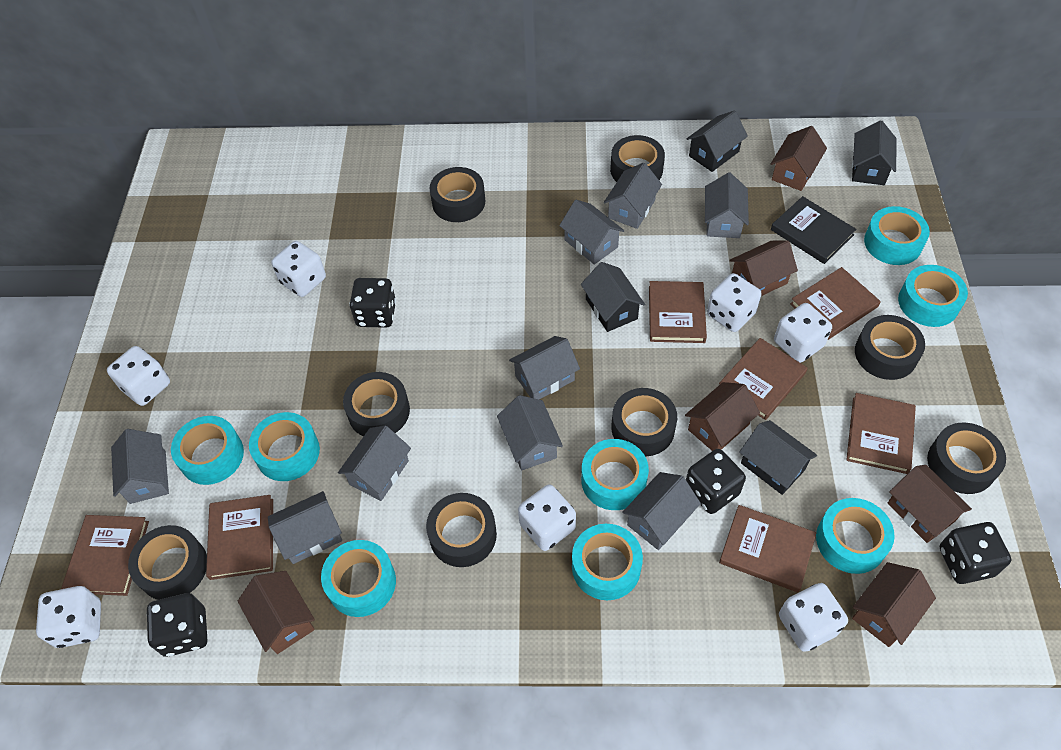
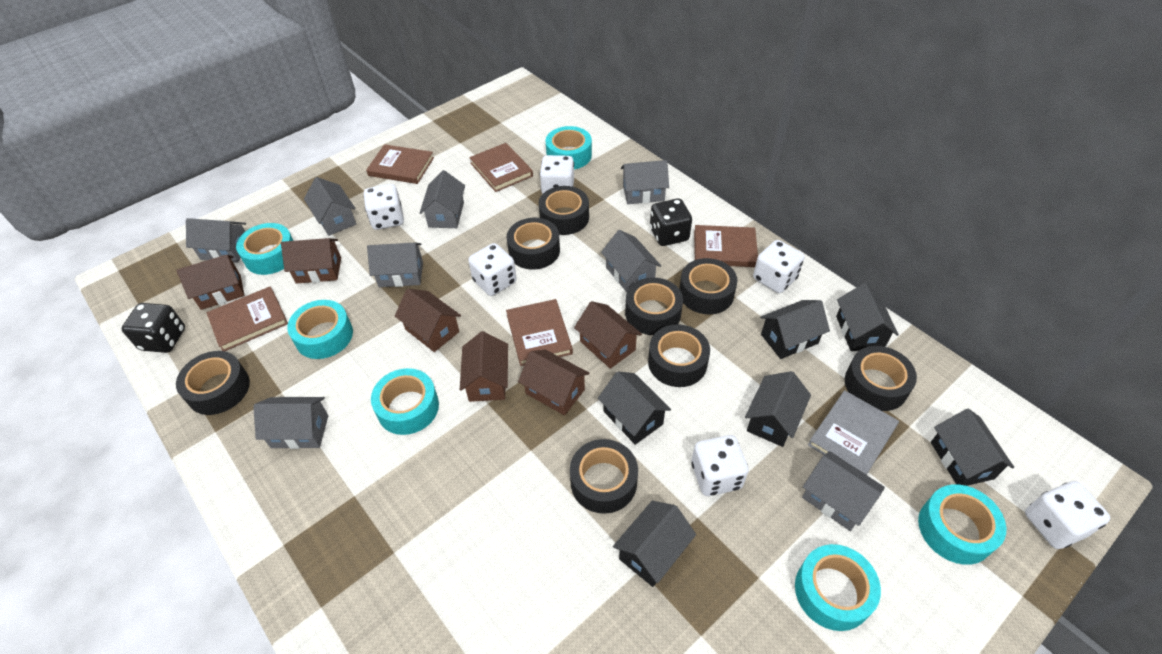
black book: 1 -> 0
black dice: 4 -> 2
black house: 4 -> 6
brown book: 7 -> 5
grey book: 0 -> 1
grey house: 9 -> 8
turquoise tape: 8 -> 6
white dice: 7 -> 6

